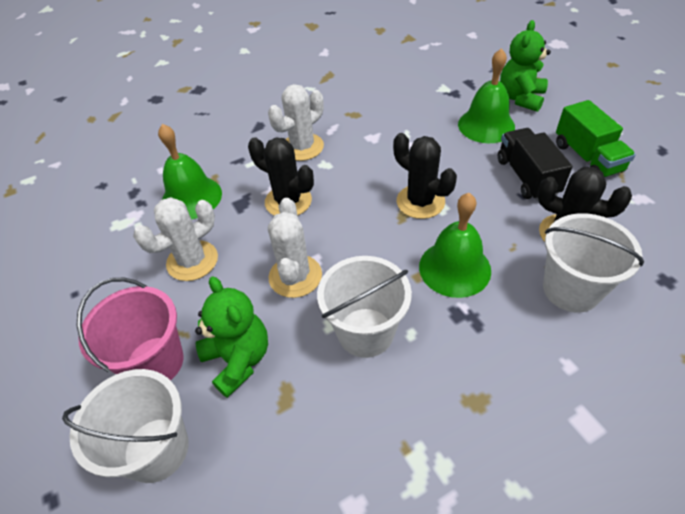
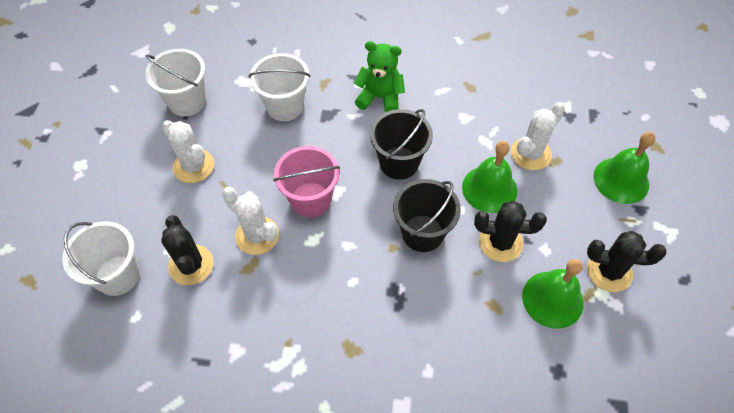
black bucket: 0 -> 2
black truck: 1 -> 0
green teddy bear: 2 -> 1
green truck: 1 -> 0

